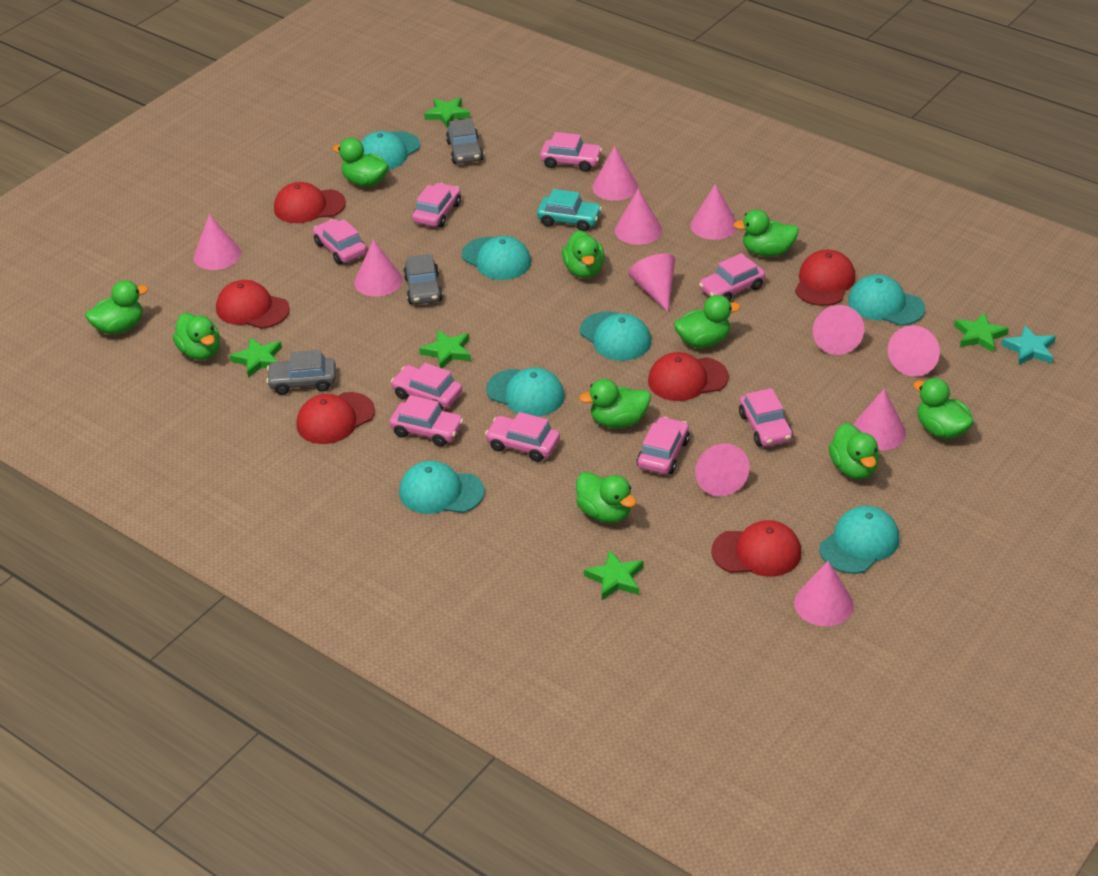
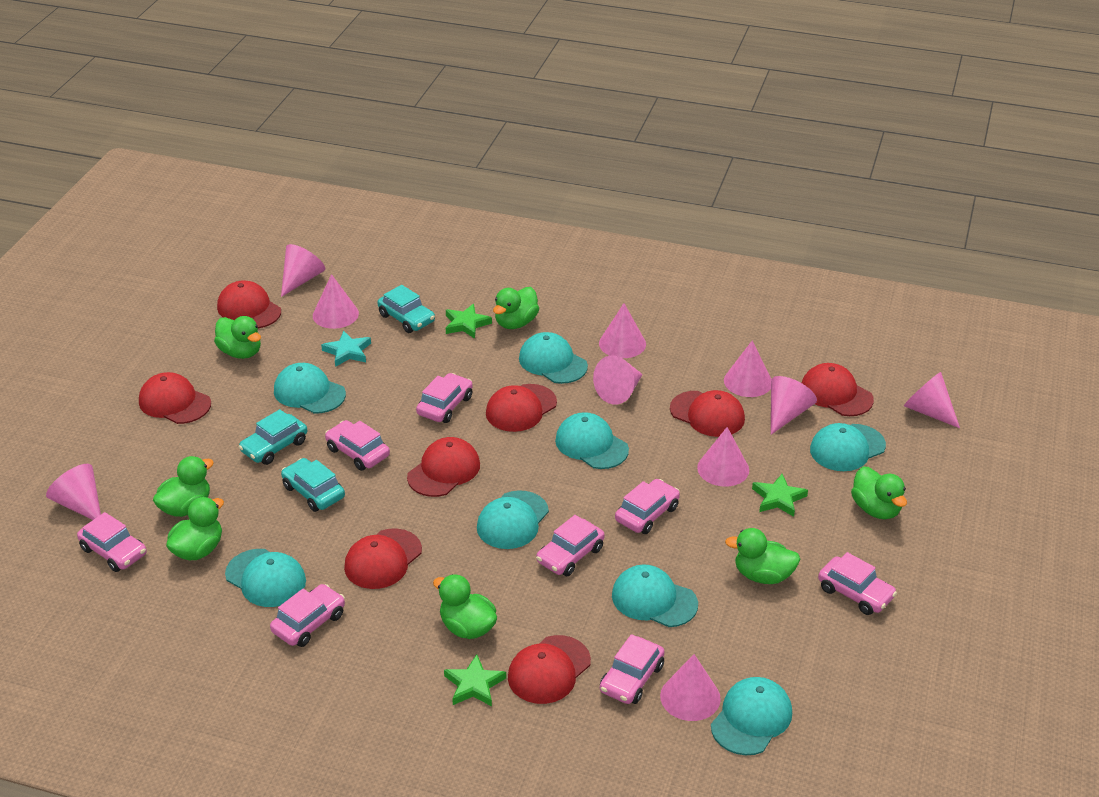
green duck: 10 -> 7
green star: 5 -> 3
grey car: 3 -> 0
pink car: 9 -> 8
pink cone: 11 -> 10
red cap: 6 -> 8
turquoise cap: 7 -> 8
turquoise car: 1 -> 3

